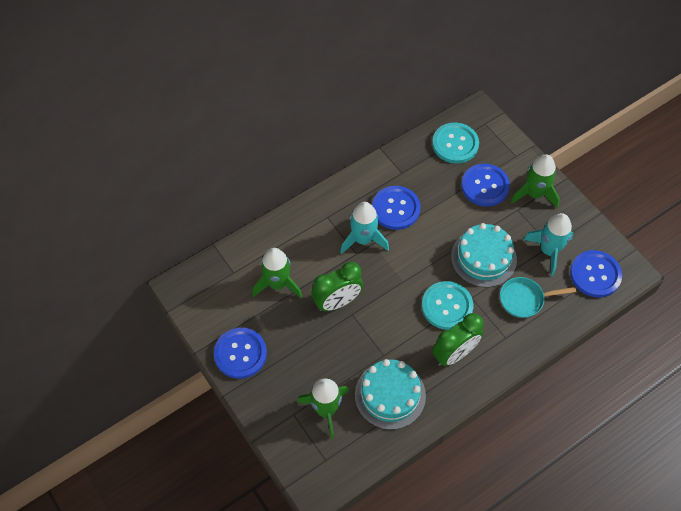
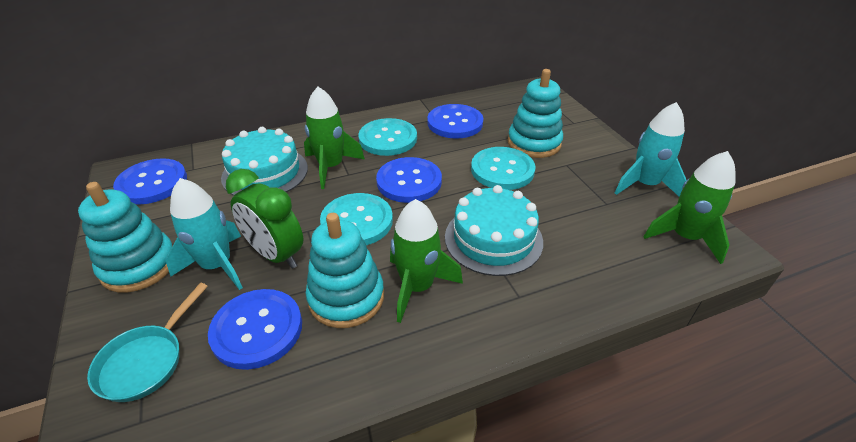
green clock: 2 -> 1
turquoise button: 2 -> 3
turquoise stacking toy: 0 -> 3

